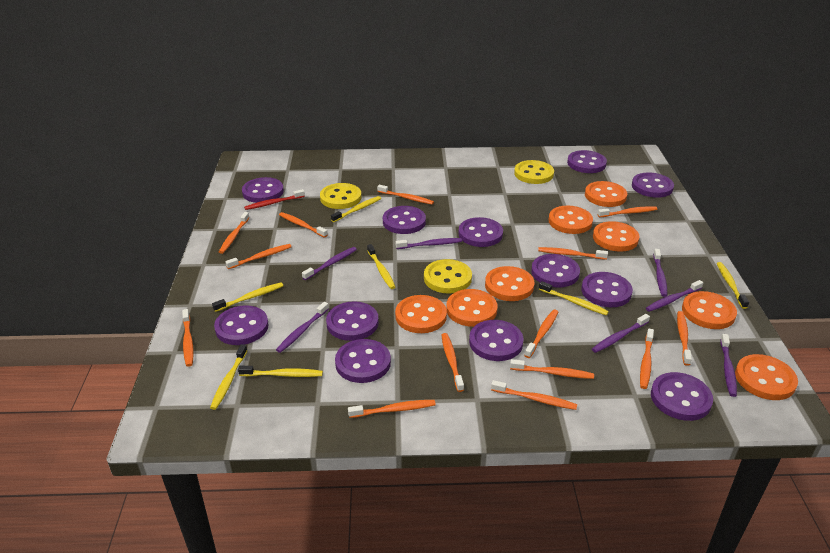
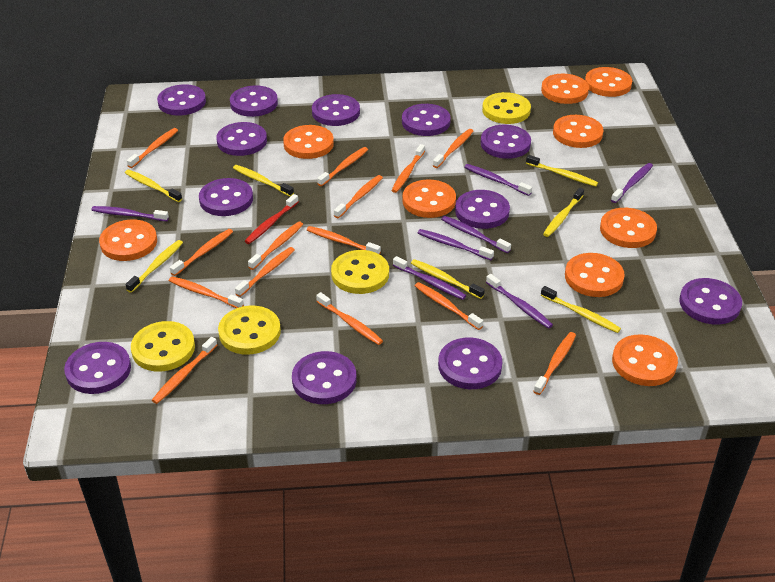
orange button: 8 -> 9
yellow button: 3 -> 4

